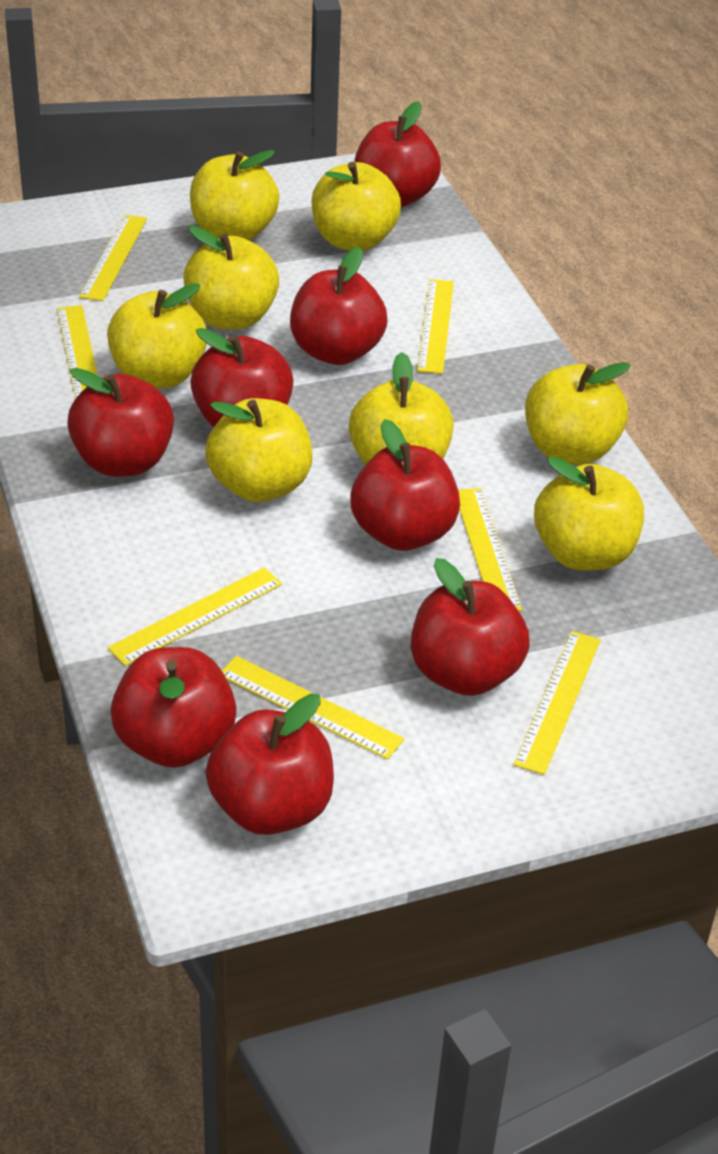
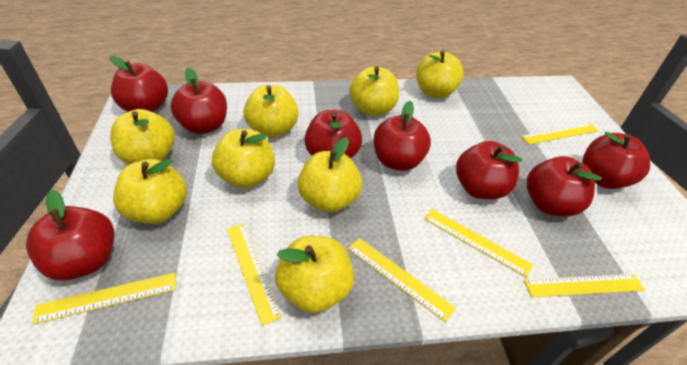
yellow ruler: 7 -> 6

